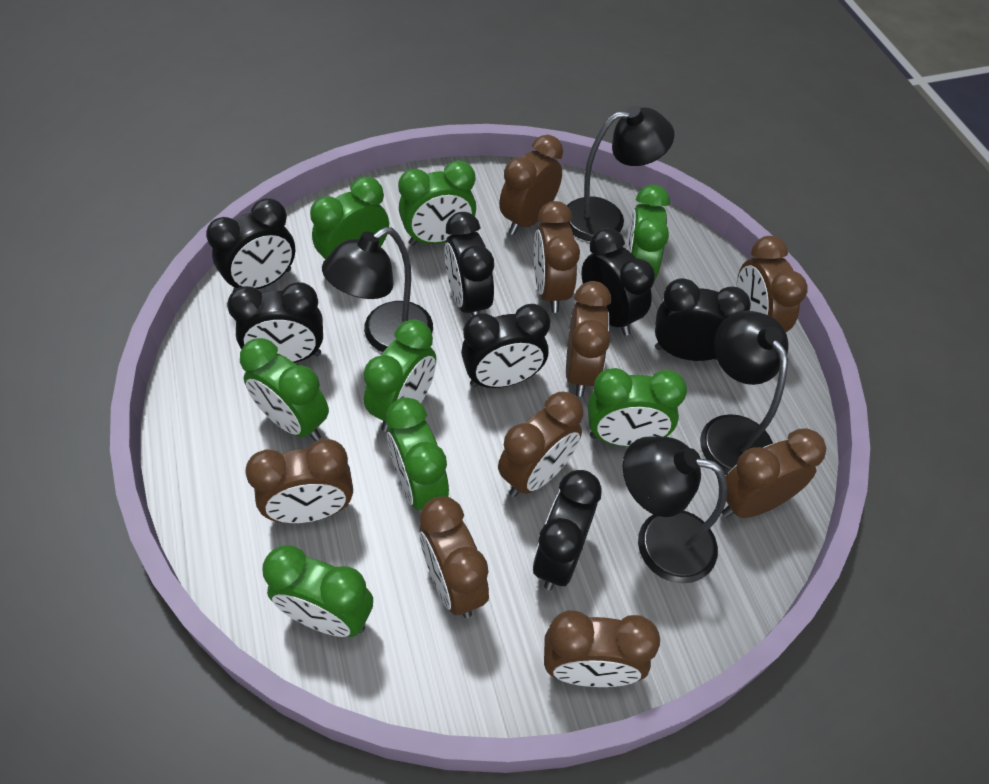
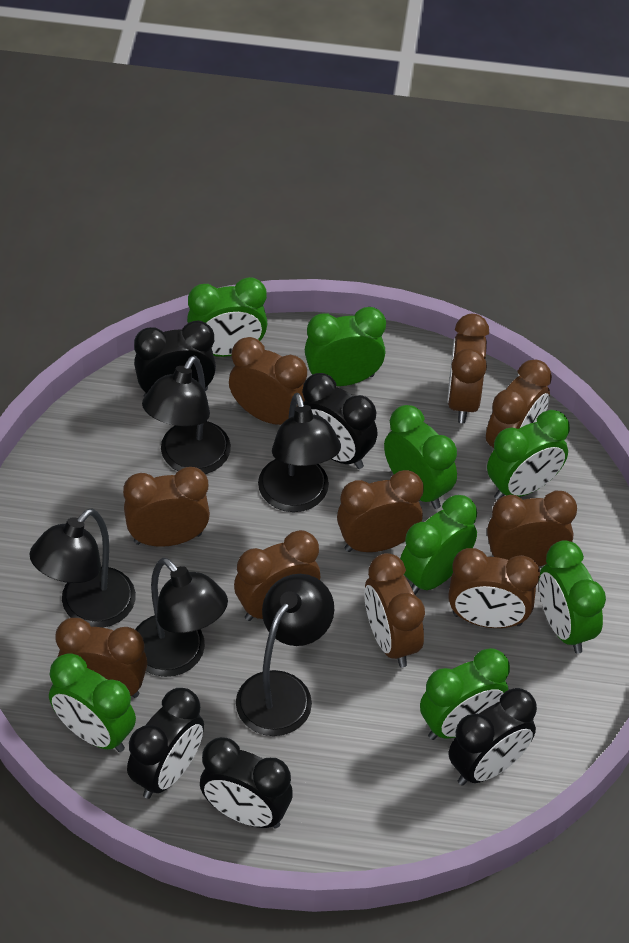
black clock: 7 -> 5
black lamp: 4 -> 5
brown clock: 9 -> 10

